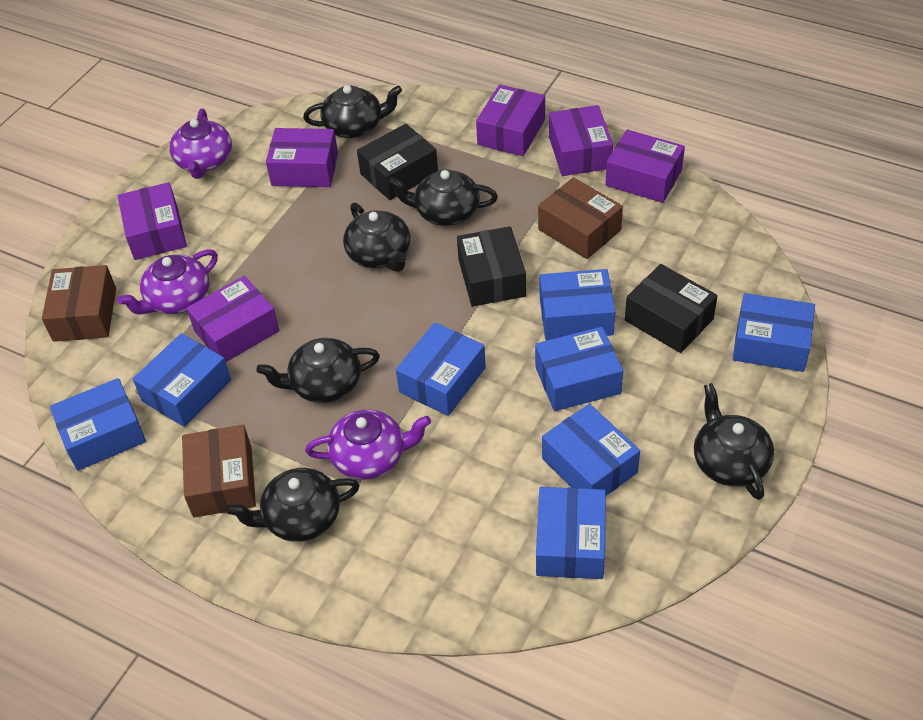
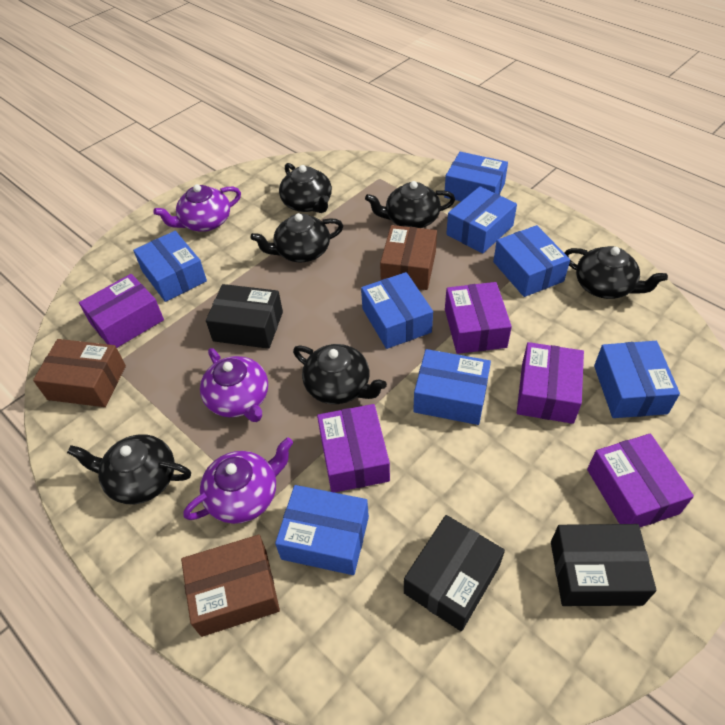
purple box: 6 -> 5

